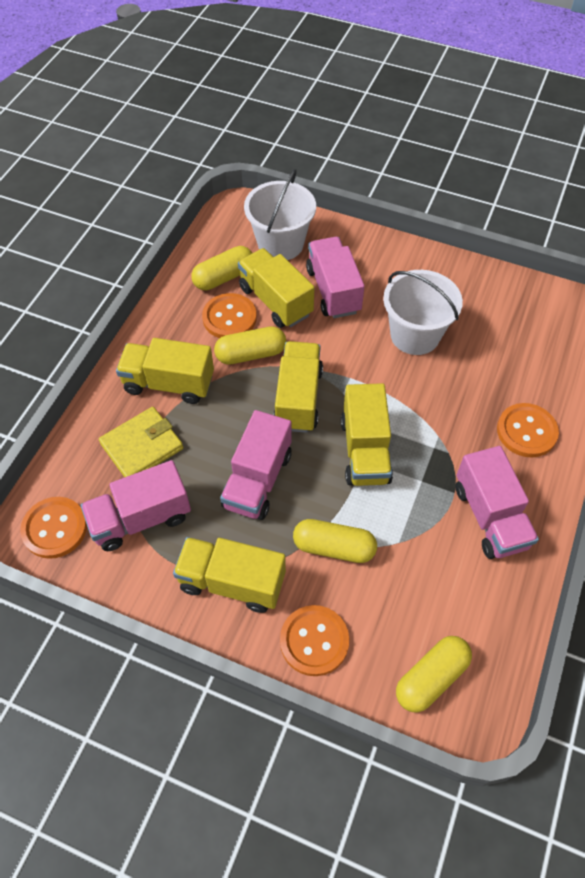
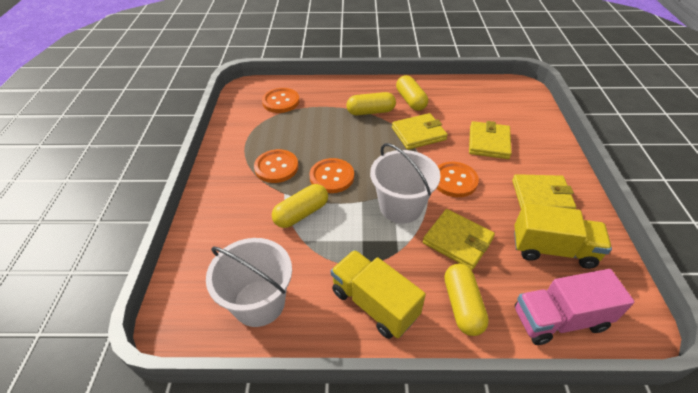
pink truck: 4 -> 1
yellow truck: 5 -> 2
yellow wallet: 1 -> 4

